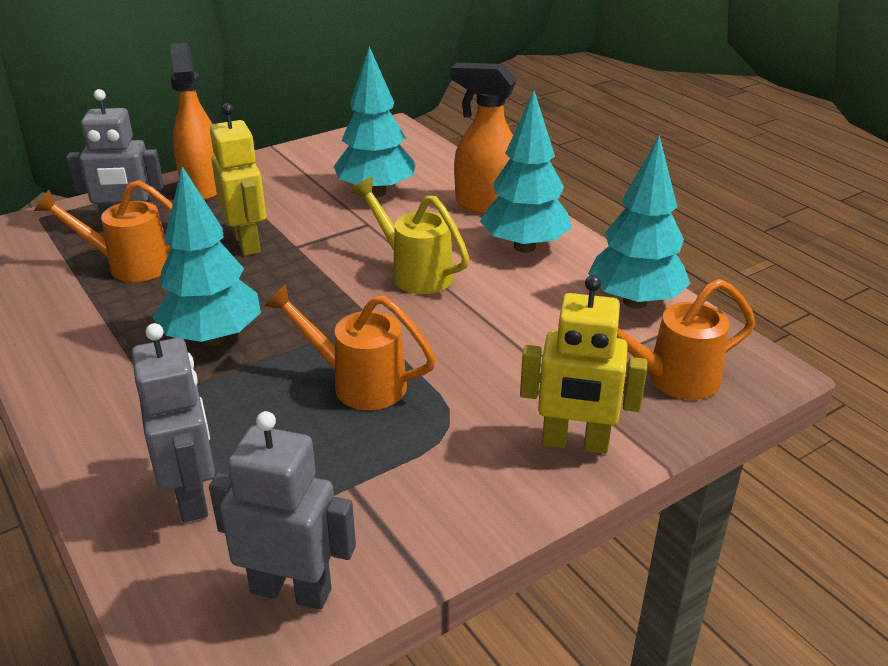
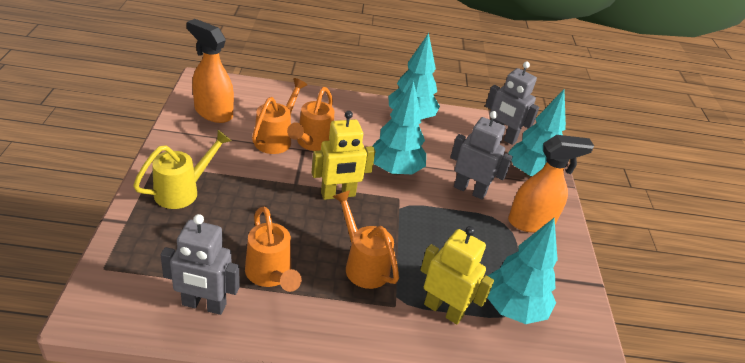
orange watering can: 3 -> 4

